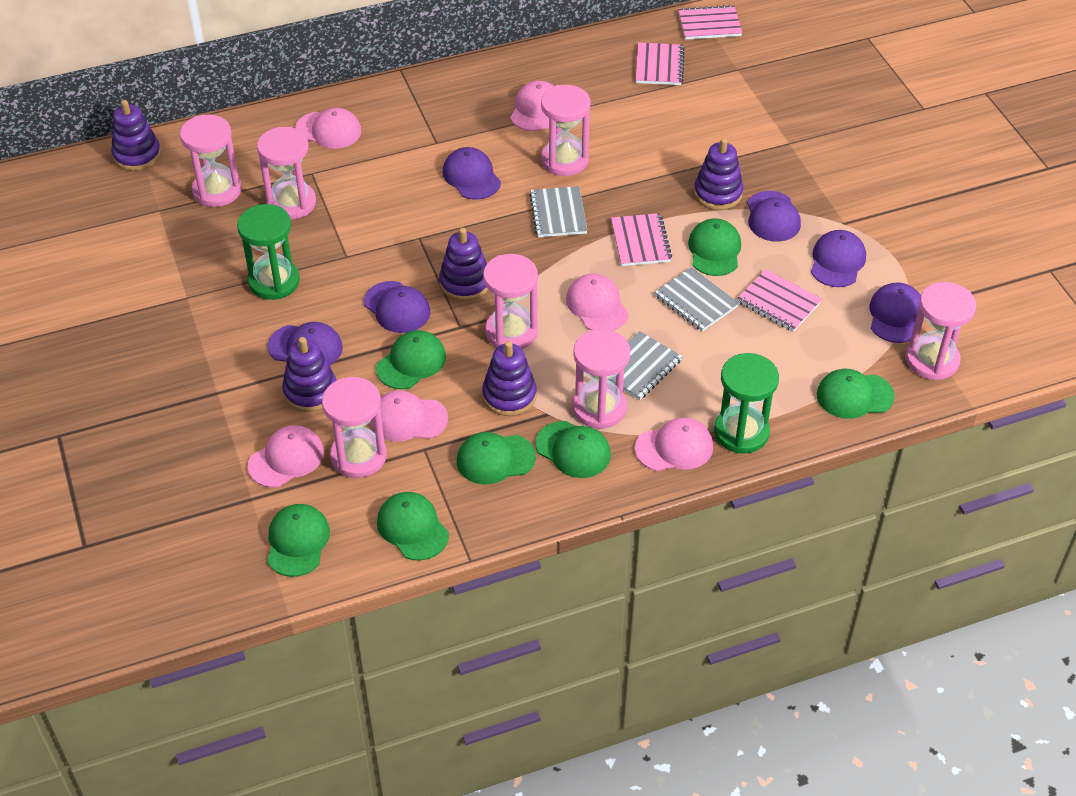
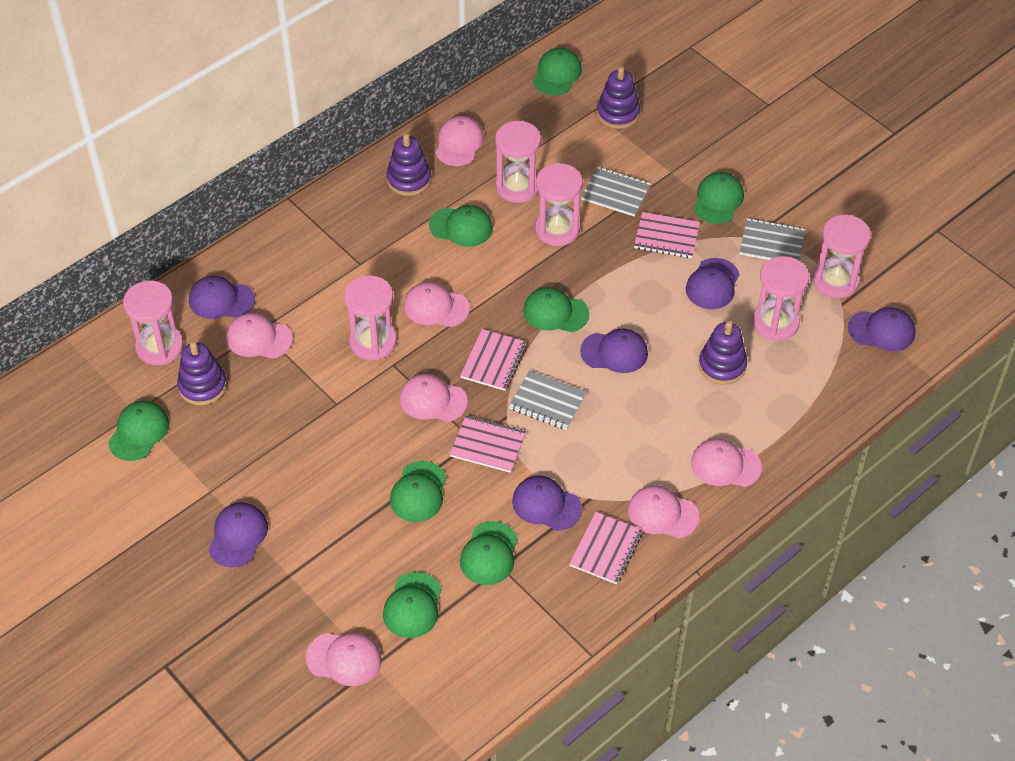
green cap: 7 -> 8
green hourglass: 2 -> 0
pink cap: 6 -> 7
pink hourglass: 7 -> 6
purple stacking toy: 5 -> 4

